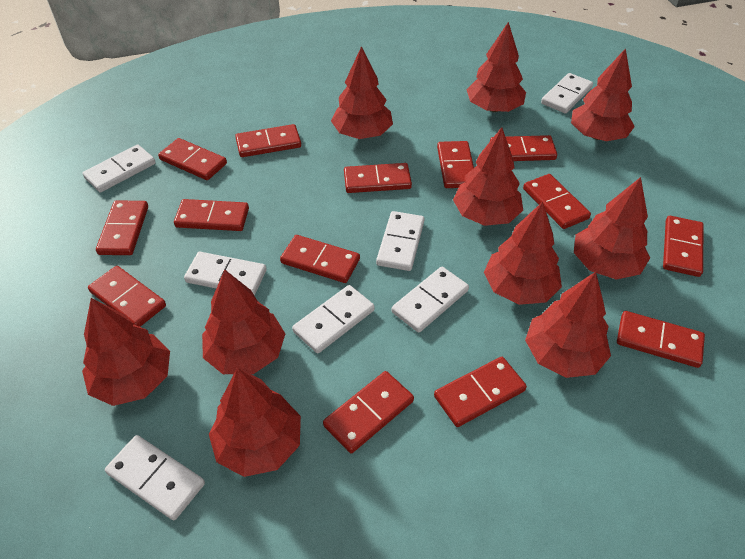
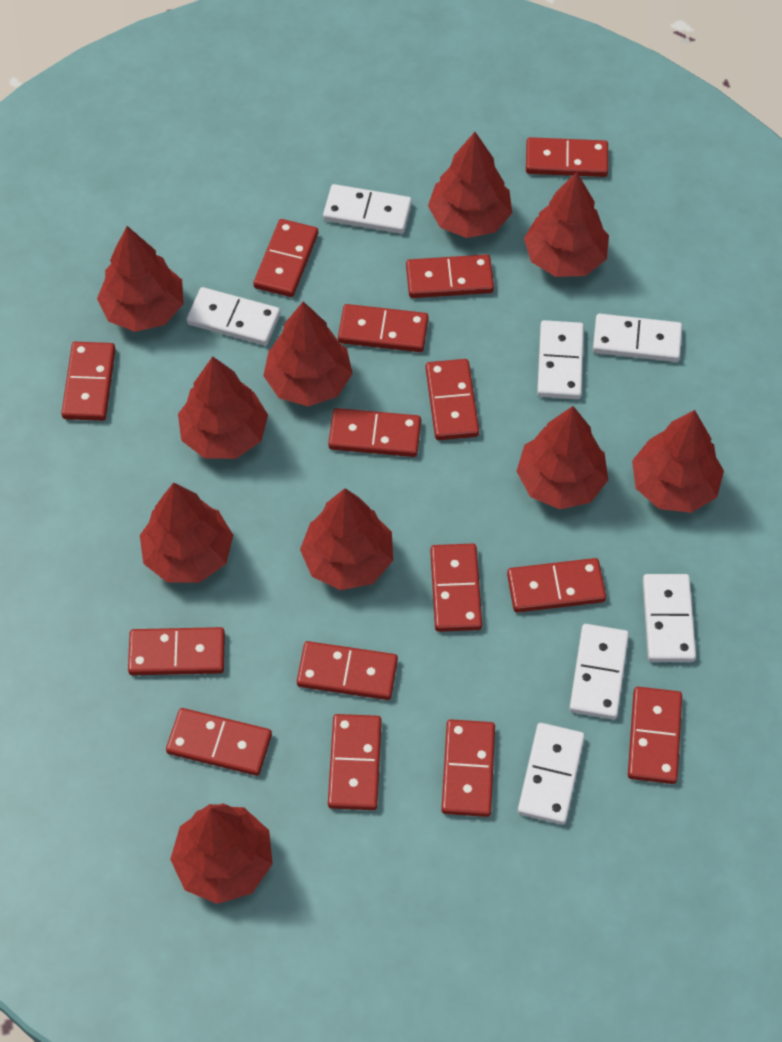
red domino: 14 -> 15

